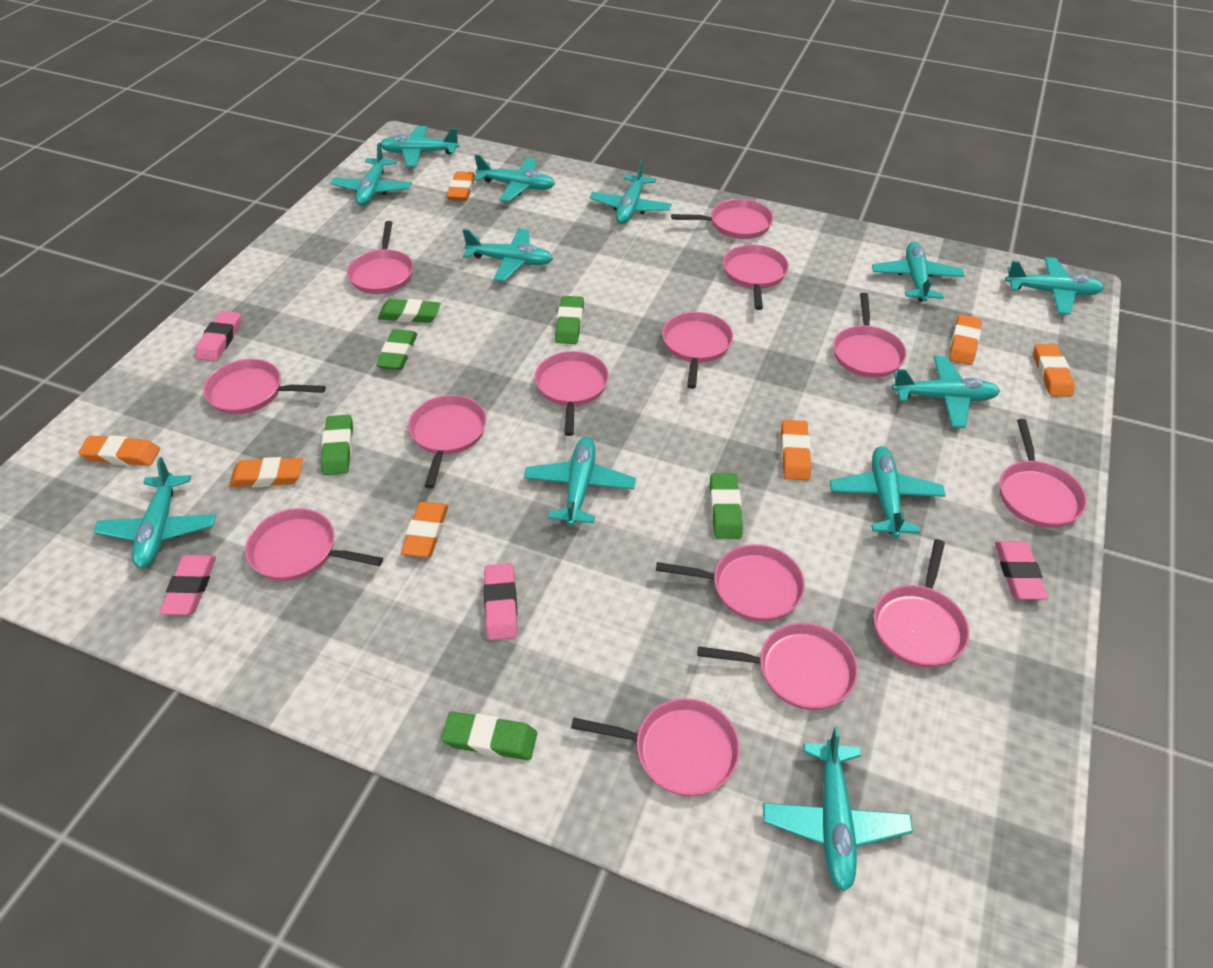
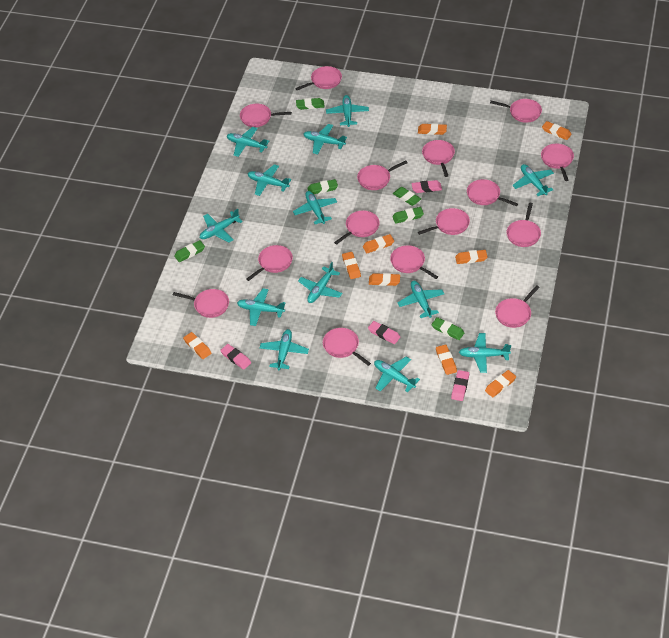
orange eraser: 7 -> 9
pink pan: 14 -> 15
turquoise plane: 12 -> 13

